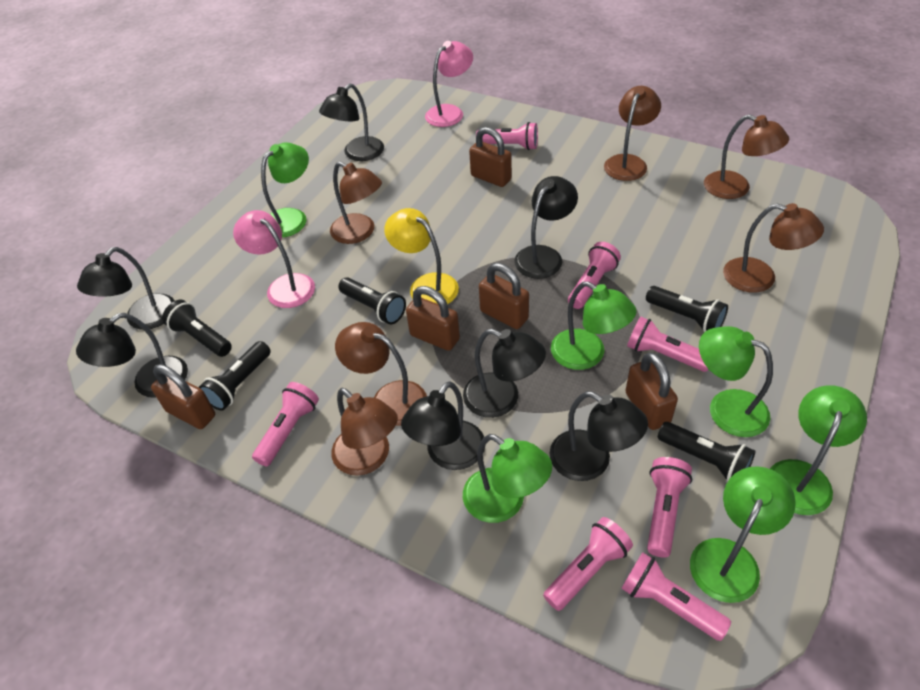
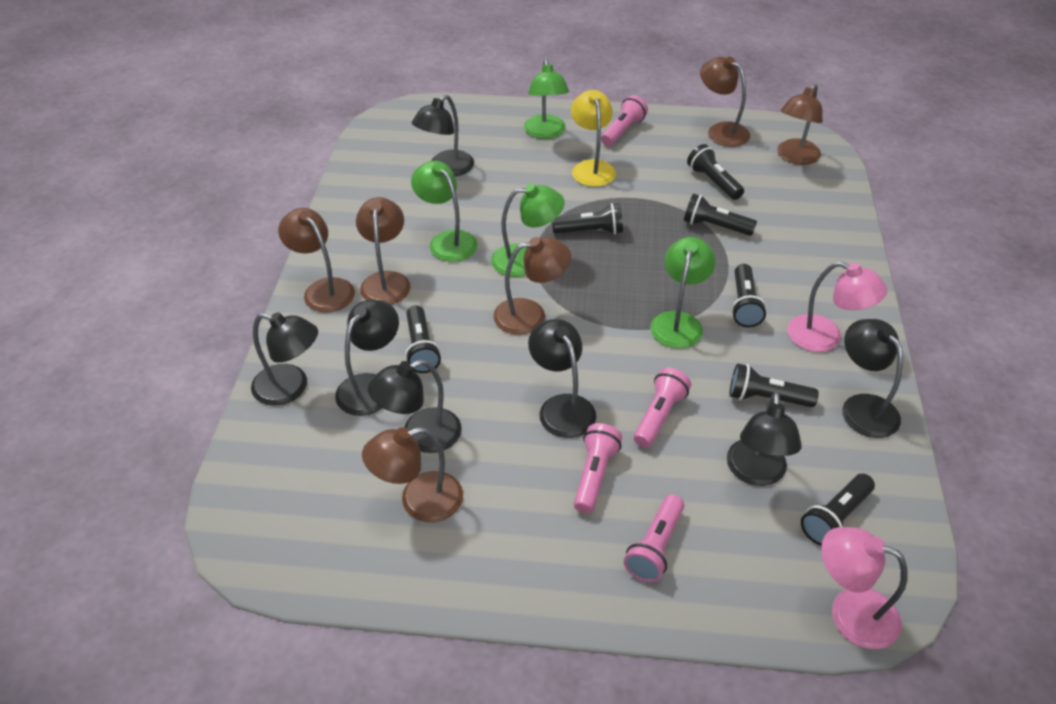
black flashlight: 5 -> 7
brown padlock: 5 -> 0
green lamp: 6 -> 4
pink flashlight: 7 -> 4

